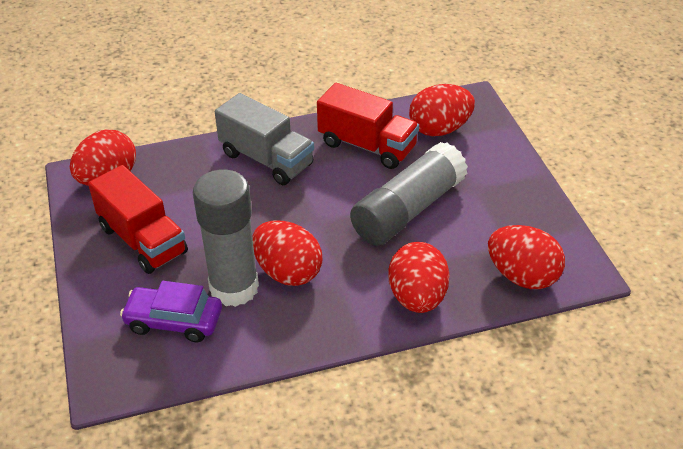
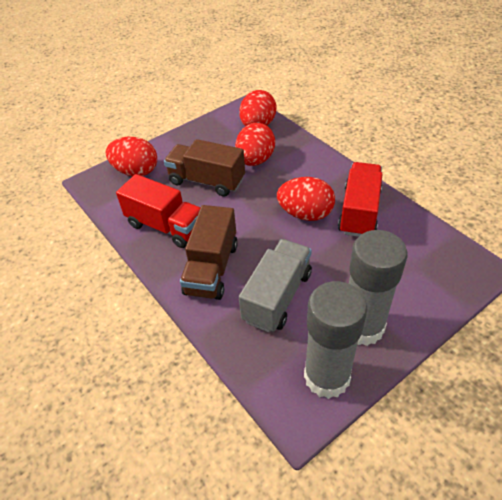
brown truck: 0 -> 2
purple car: 1 -> 0
red egg: 5 -> 4

